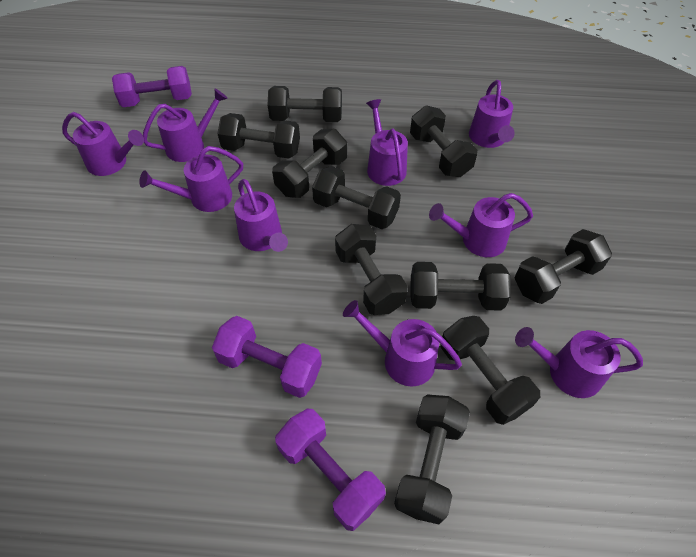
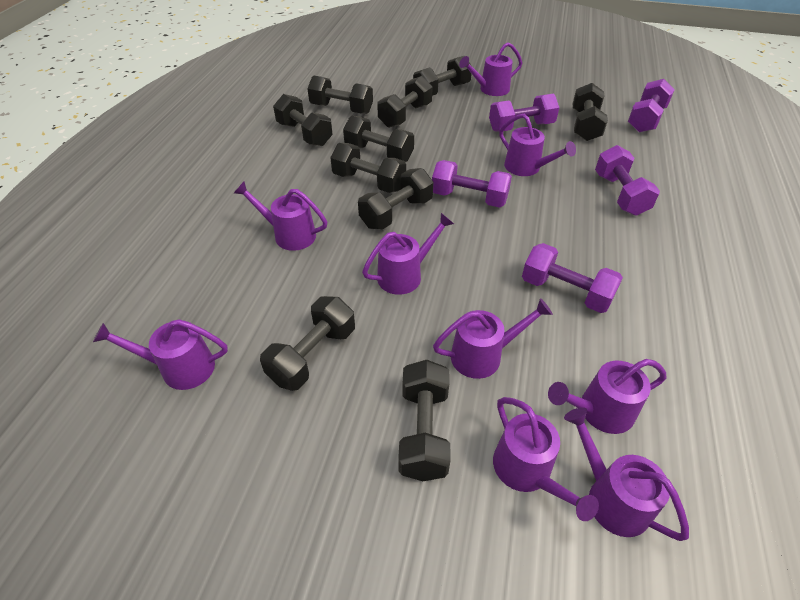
purple dumbbell: 3 -> 5

